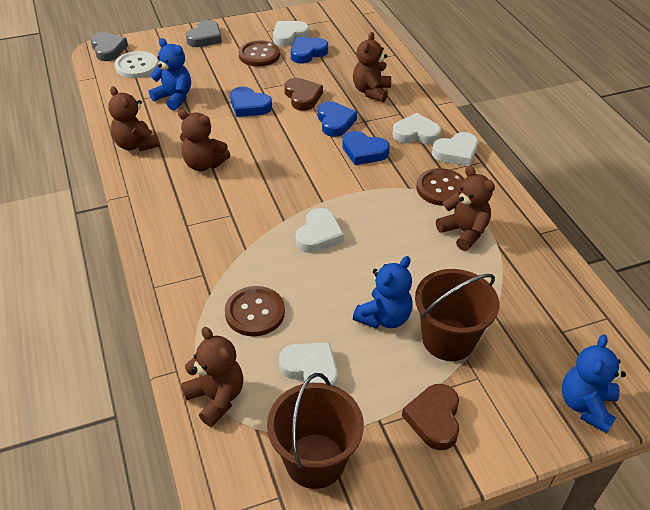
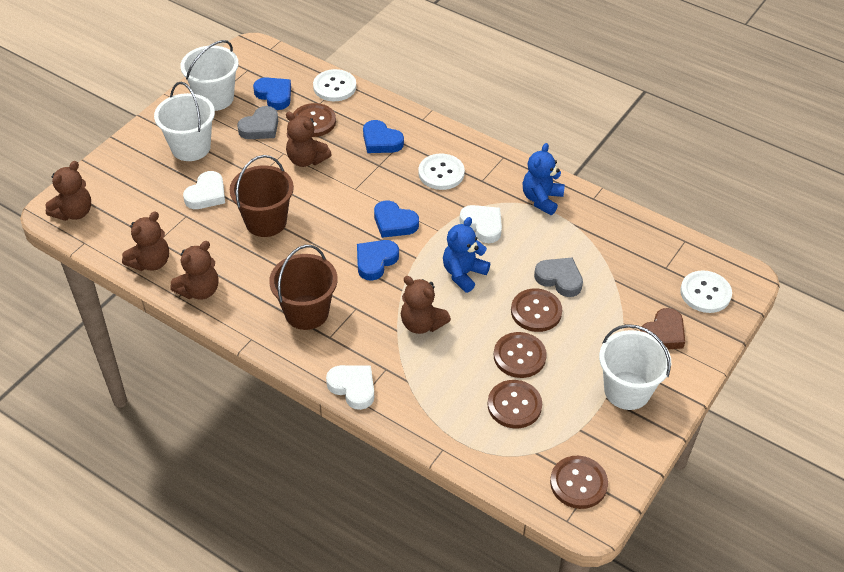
blue teddy bear: 3 -> 2
brown button: 3 -> 5
brown heart: 2 -> 1
white bucket: 0 -> 3
white button: 1 -> 3
white heart: 5 -> 3

